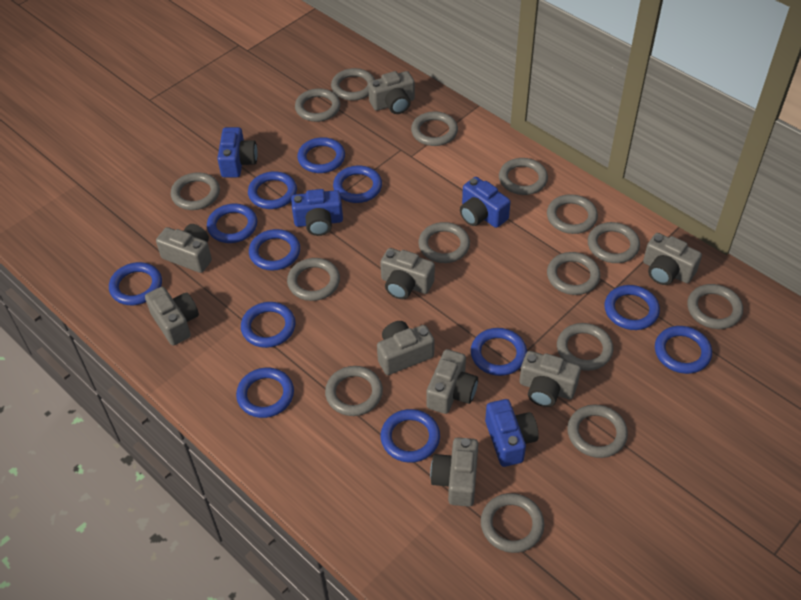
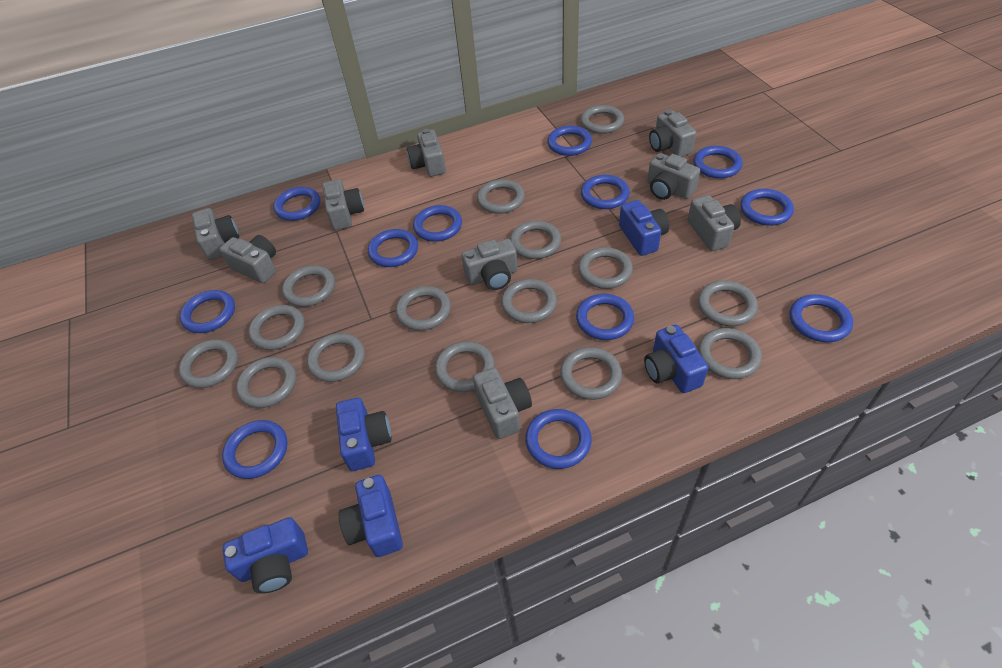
blue camera: 4 -> 5

